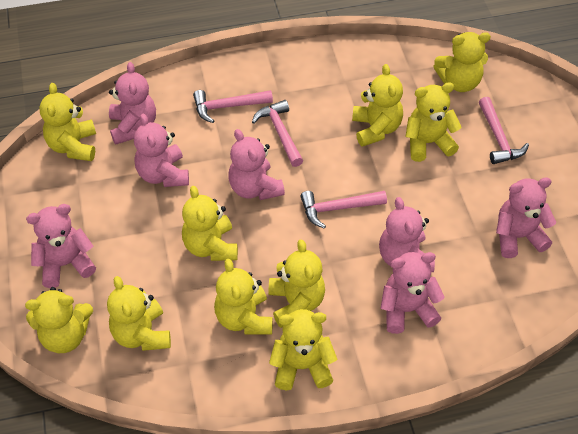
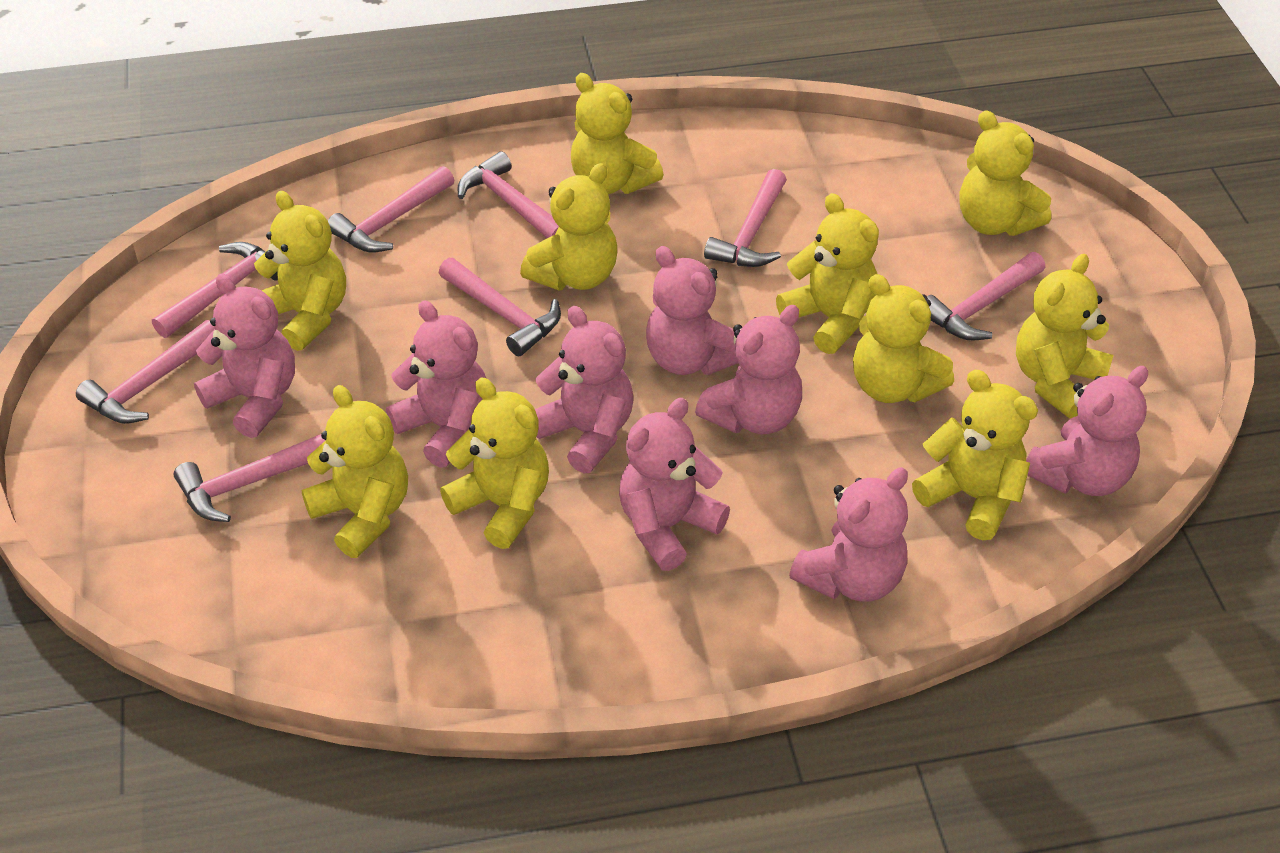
pink hammer: 4 -> 8
pink teddy bear: 7 -> 8

